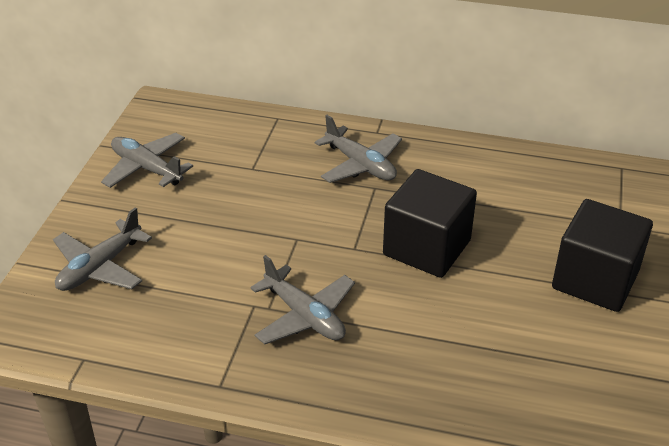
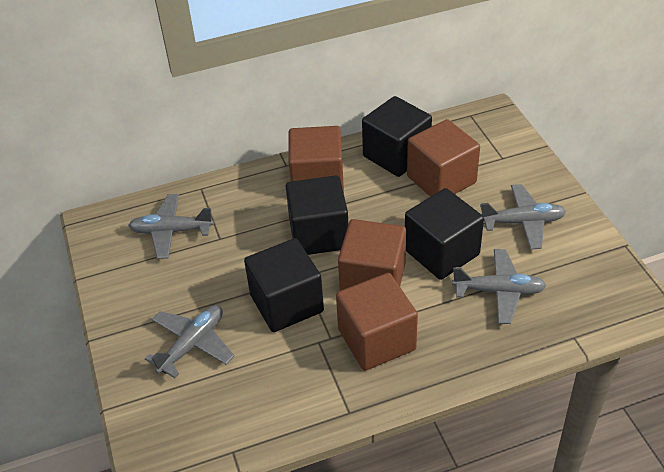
black cube: 2 -> 4
brown cube: 0 -> 4

